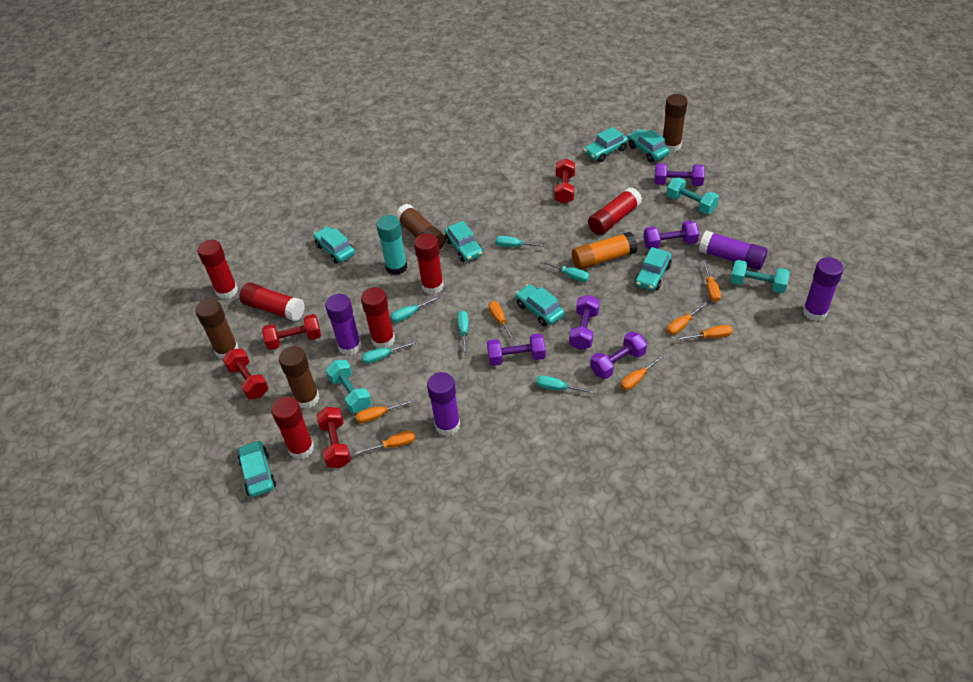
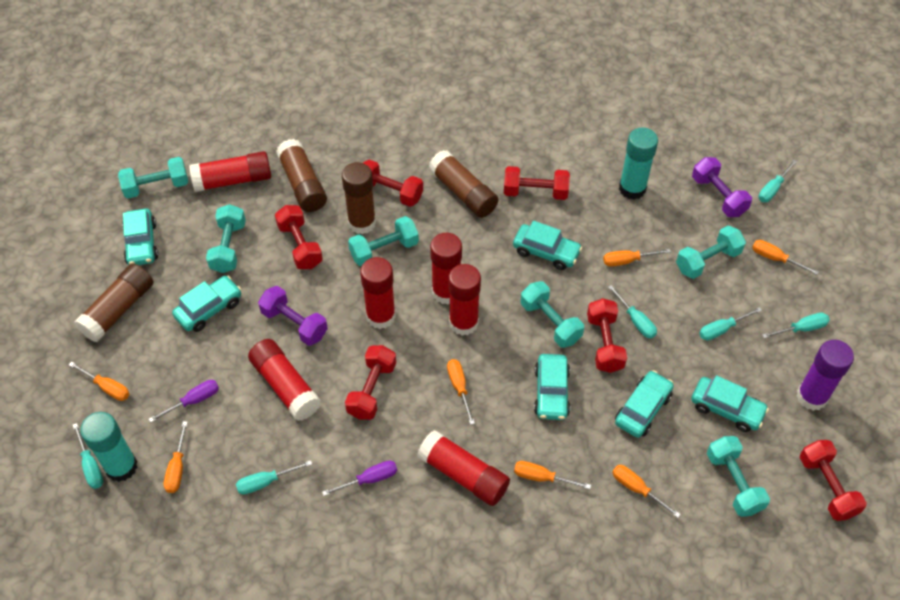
orange glue stick: 1 -> 0
purple dumbbell: 5 -> 2
purple glue stick: 4 -> 1
purple screwdriver: 0 -> 2
red dumbbell: 4 -> 6
turquoise car: 7 -> 6
turquoise dumbbell: 3 -> 6
turquoise glue stick: 1 -> 2

